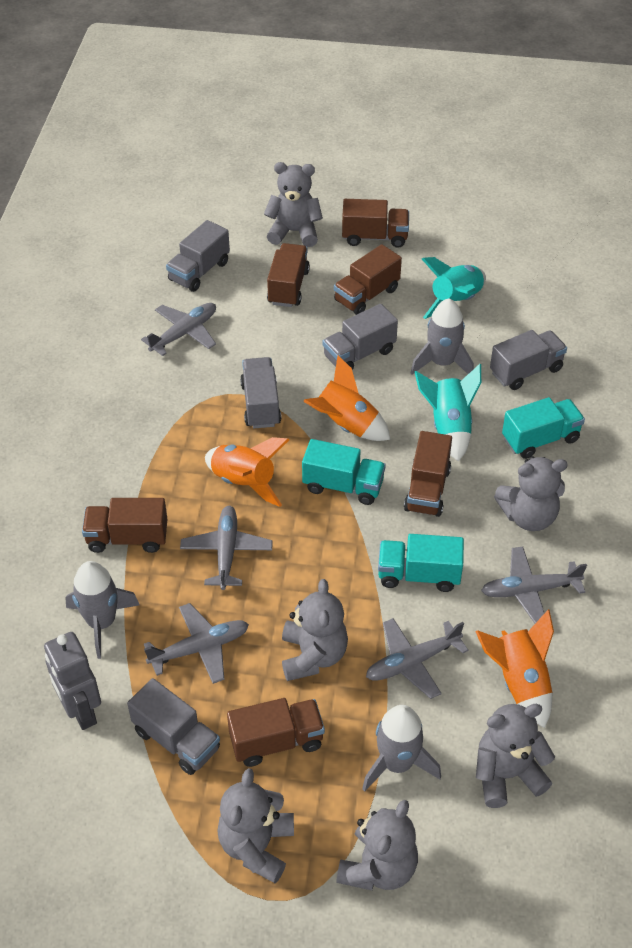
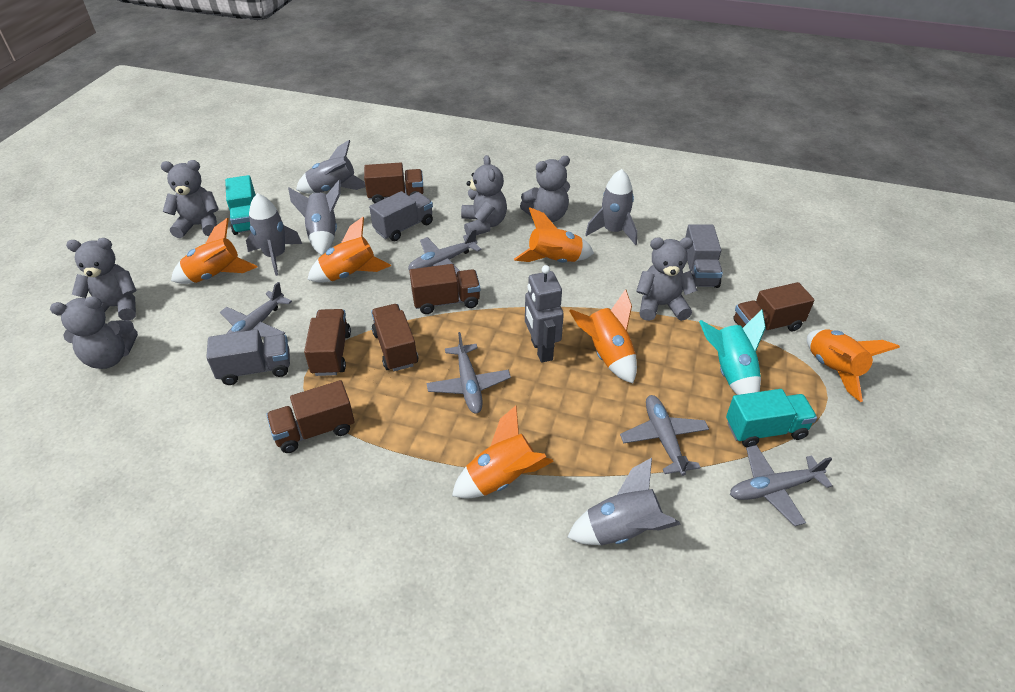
grey rocket: 3 -> 5
grey truck: 5 -> 3
orange rocket: 3 -> 6
turquoise rocket: 2 -> 1
turquoise truck: 3 -> 2

